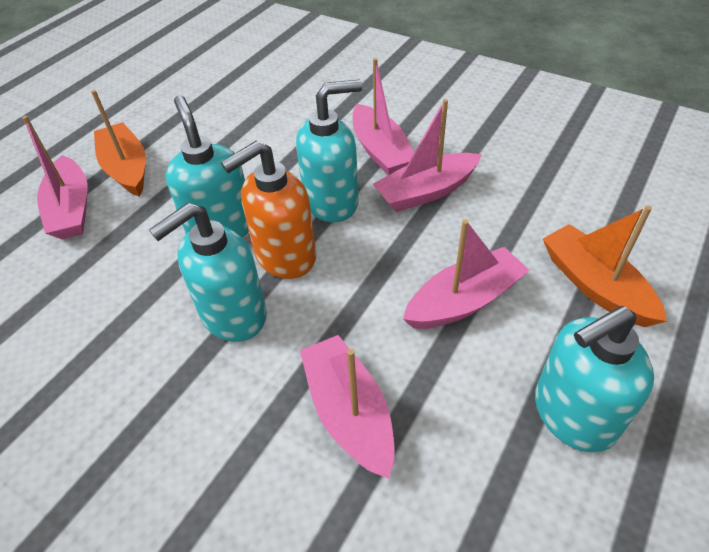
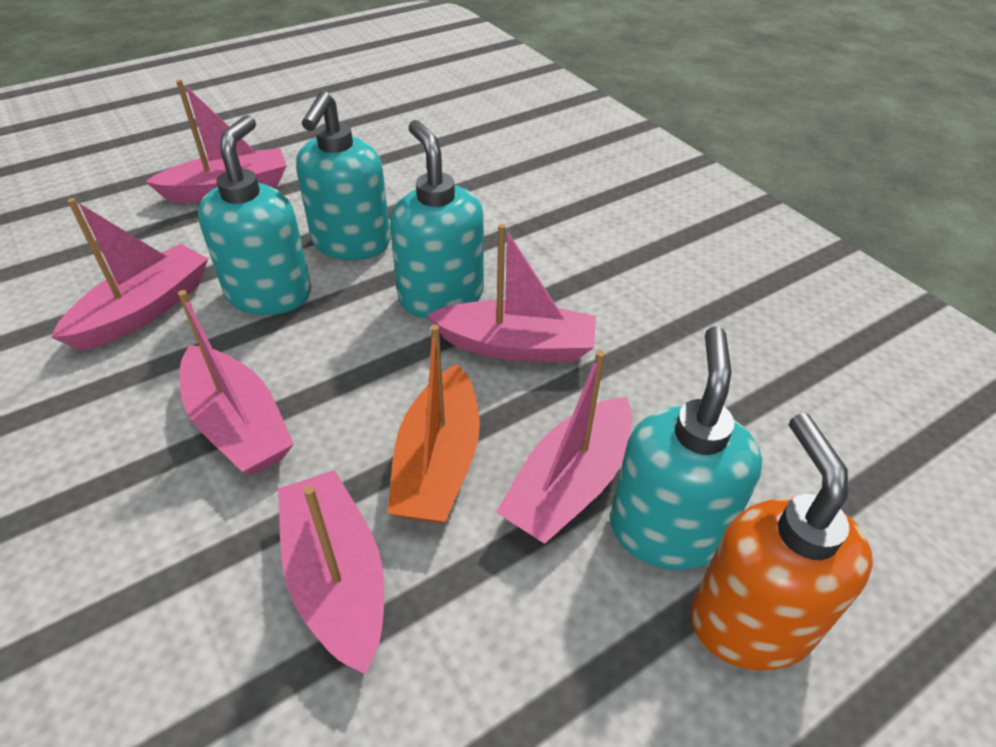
orange boat: 2 -> 1
pink boat: 5 -> 6

